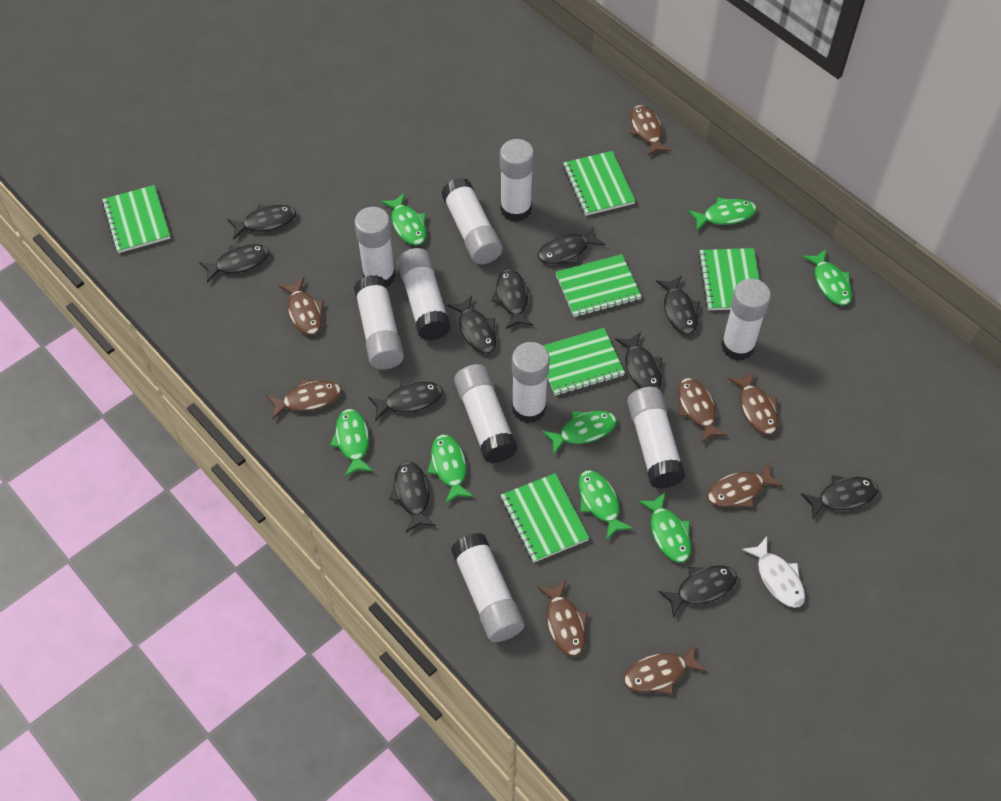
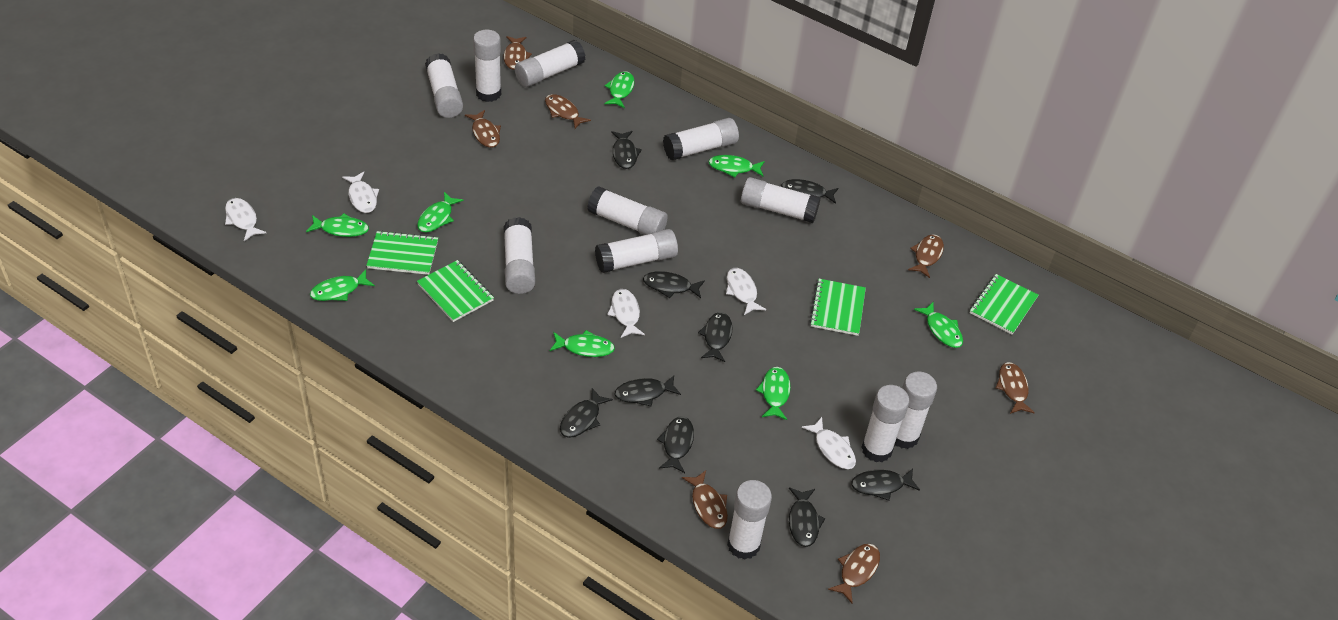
black fish: 11 -> 9
brown fish: 8 -> 7
green notebook: 6 -> 4
white fish: 1 -> 5
white glue stick: 10 -> 11

